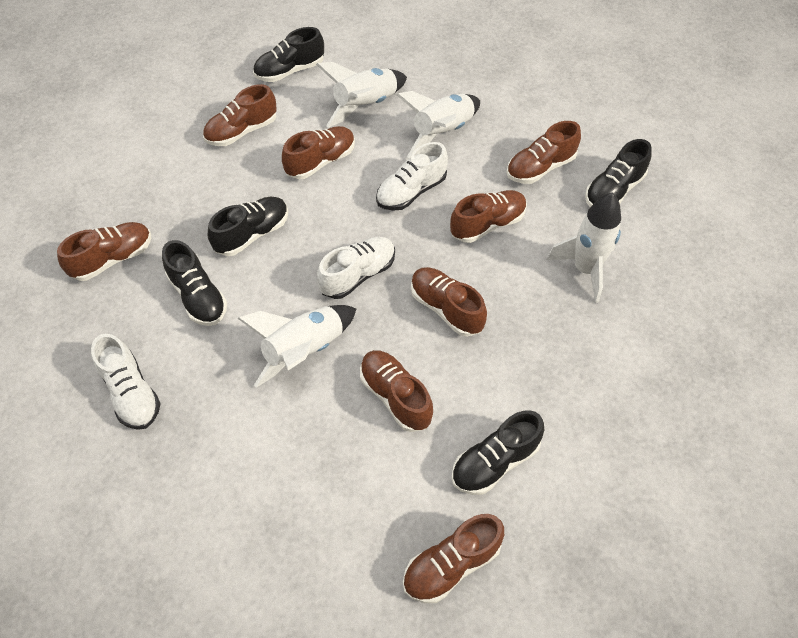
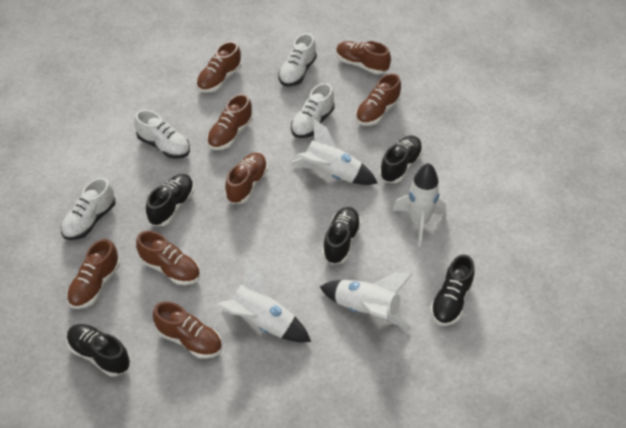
white shoe: 3 -> 4

